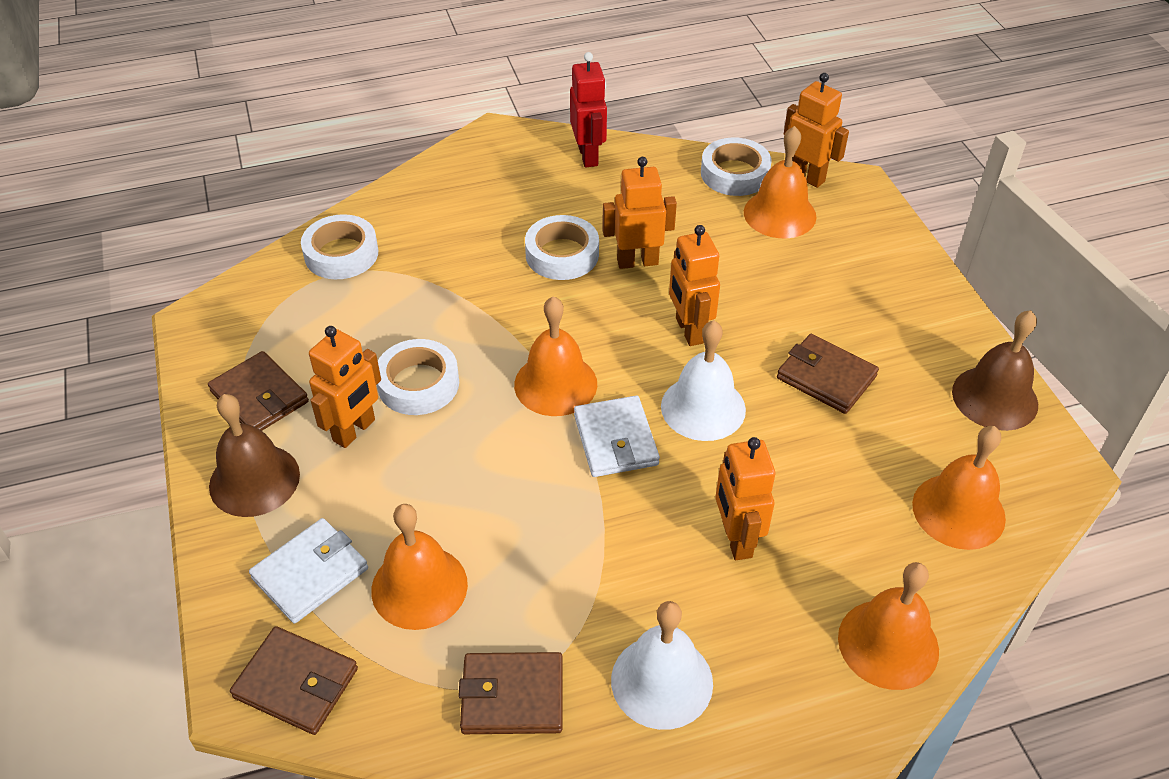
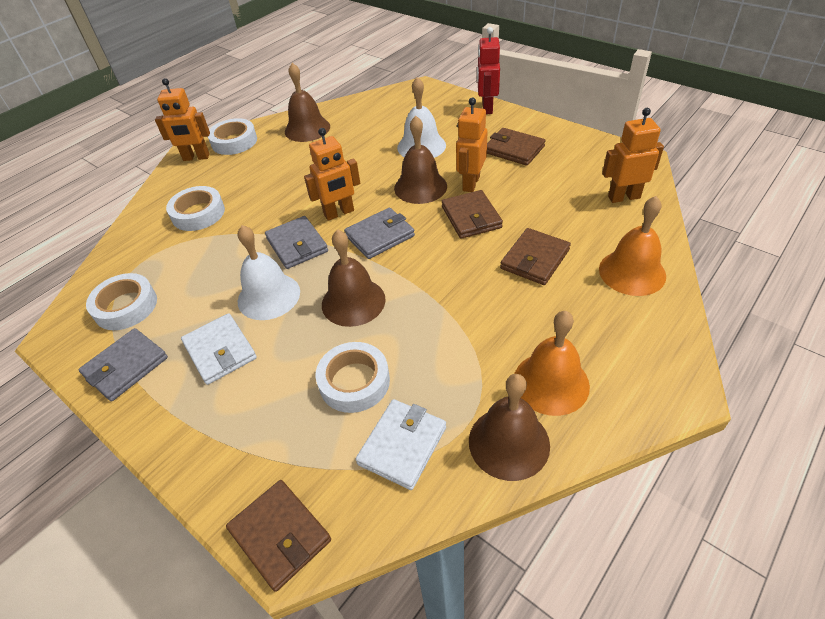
brown bell: 2 -> 4
grey wallet: 0 -> 3
orange bell: 5 -> 2
orange robot: 5 -> 4

